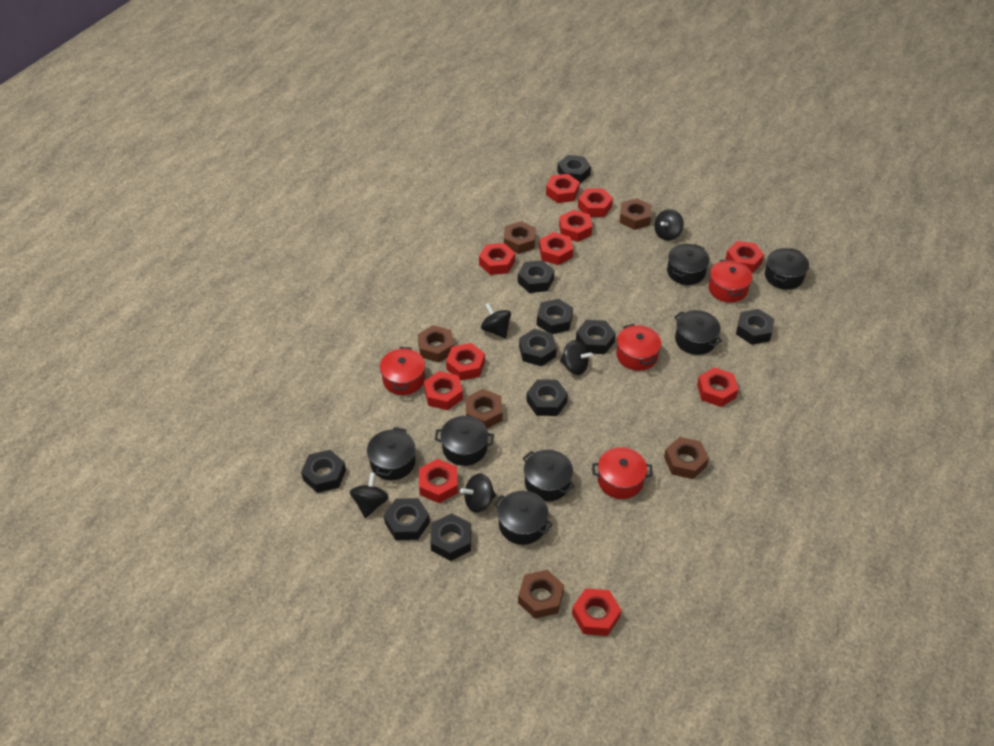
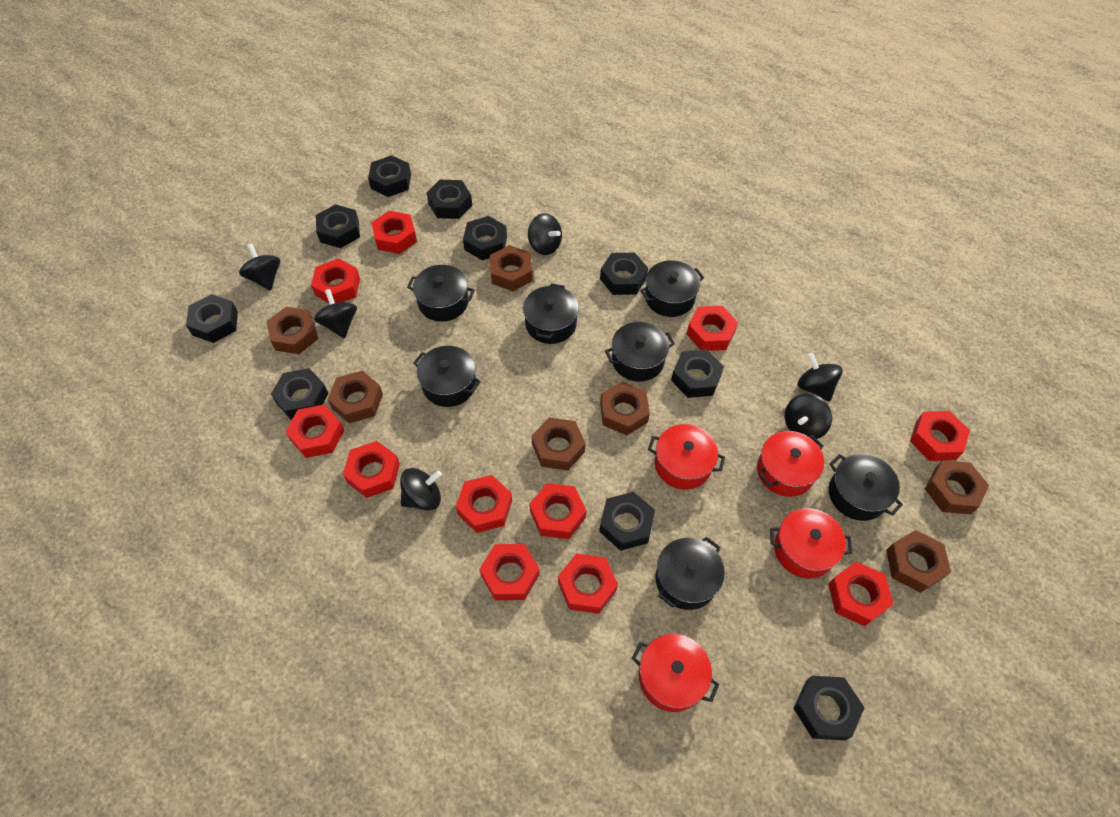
black spinning top: 5 -> 6
brown nut: 6 -> 7

